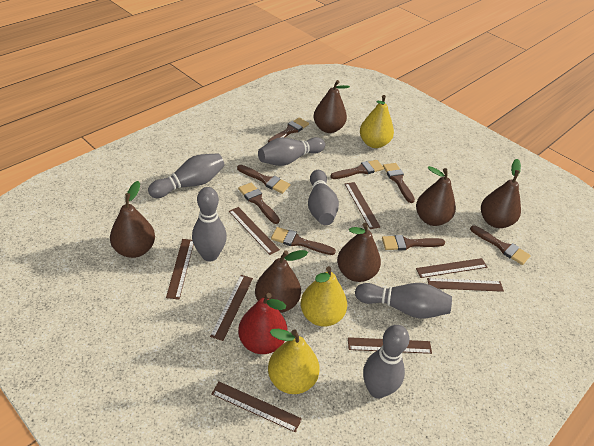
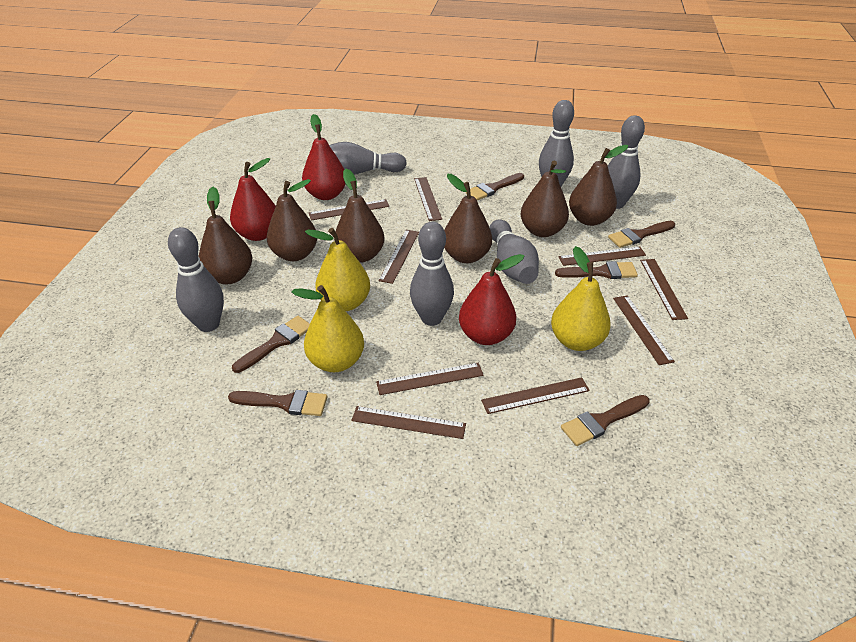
brown brush: 8 -> 6
brown ruler: 8 -> 9
red pear: 1 -> 3

